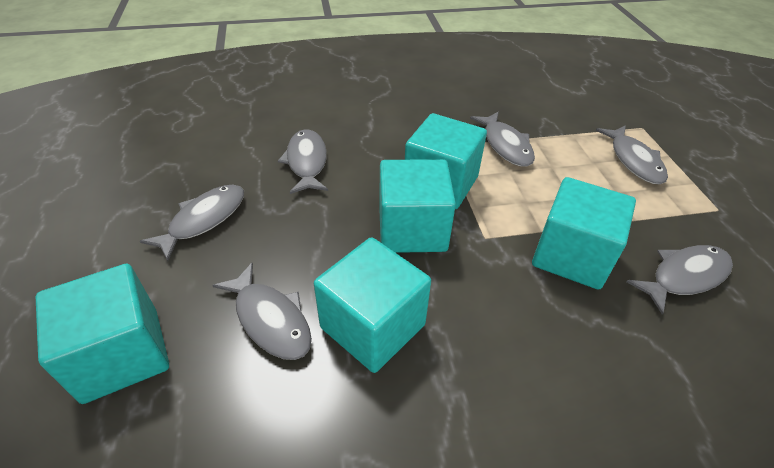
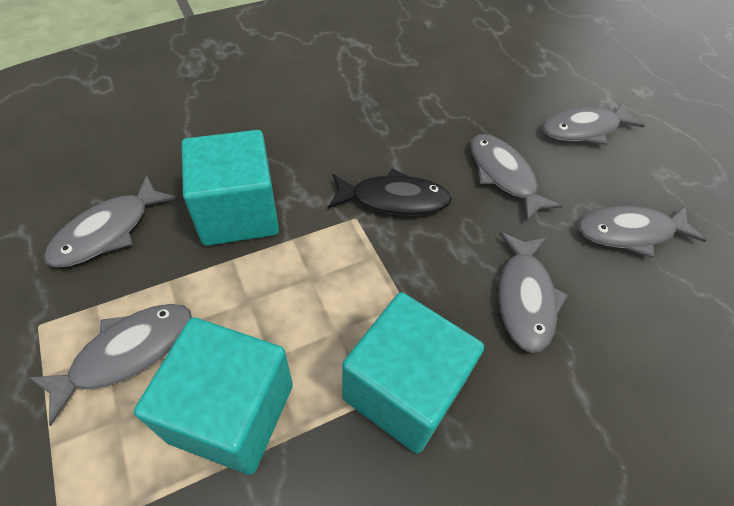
black fish: 0 -> 1
turquoise cube: 5 -> 3

